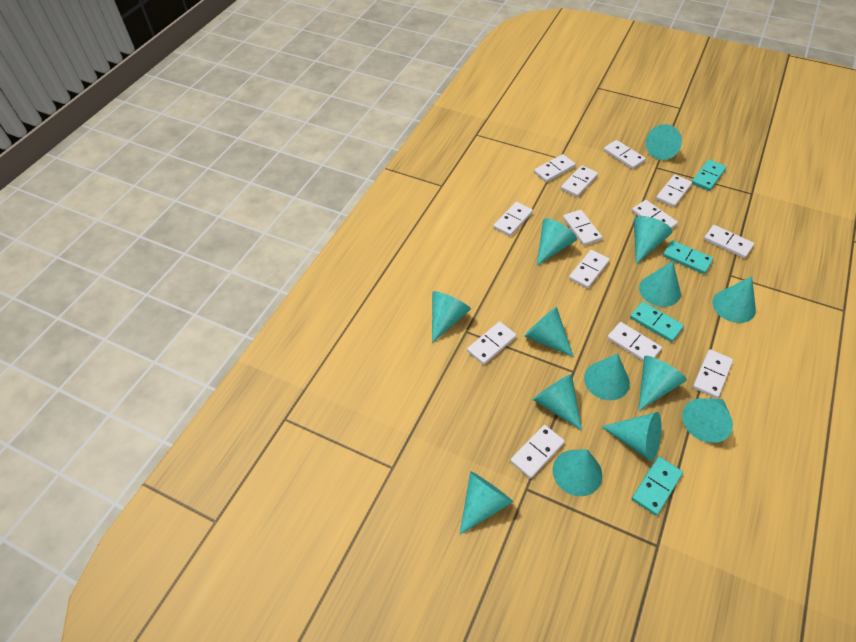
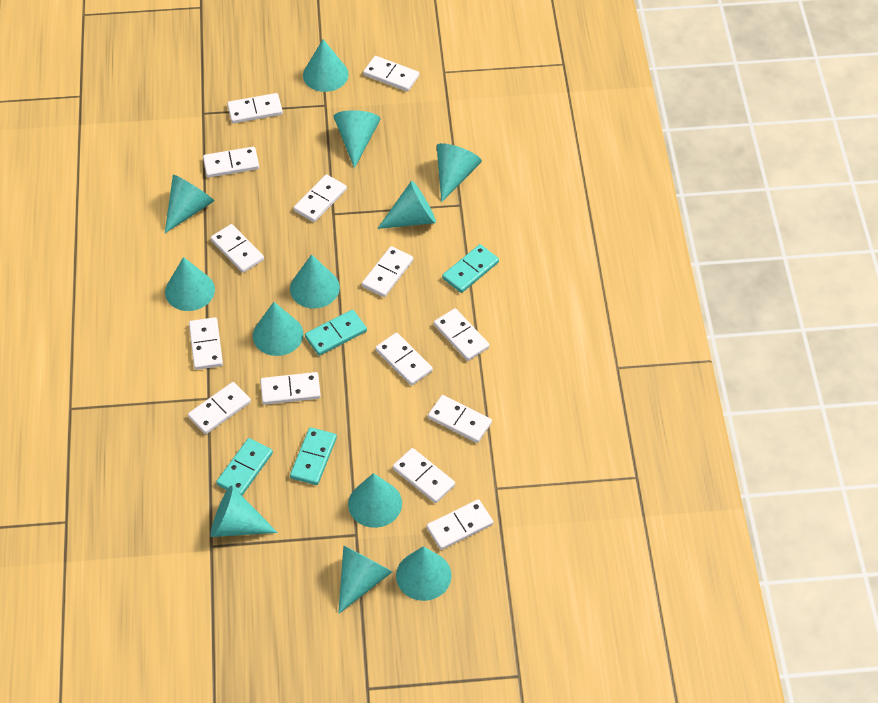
turquoise cone: 14 -> 12
white domino: 13 -> 14

